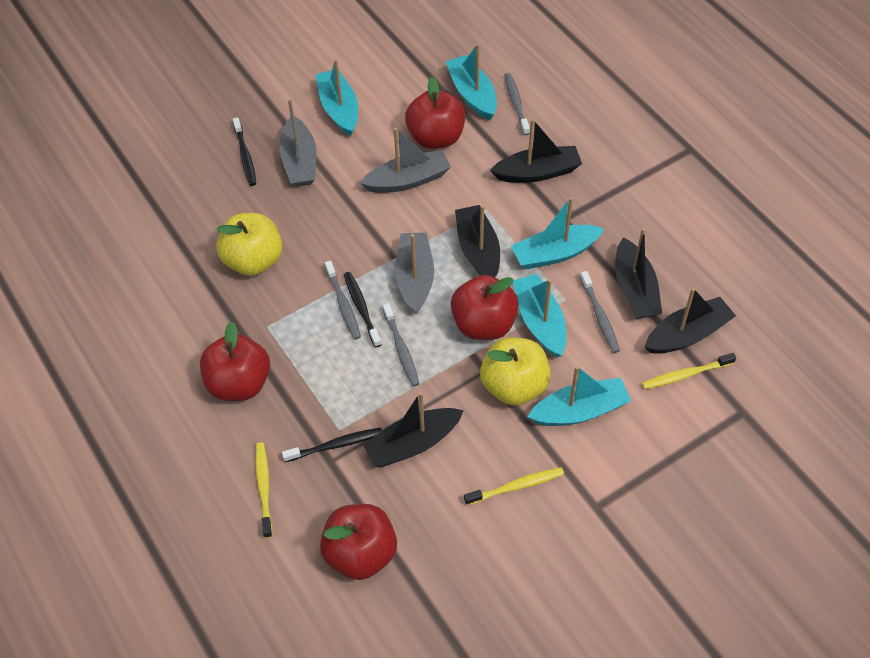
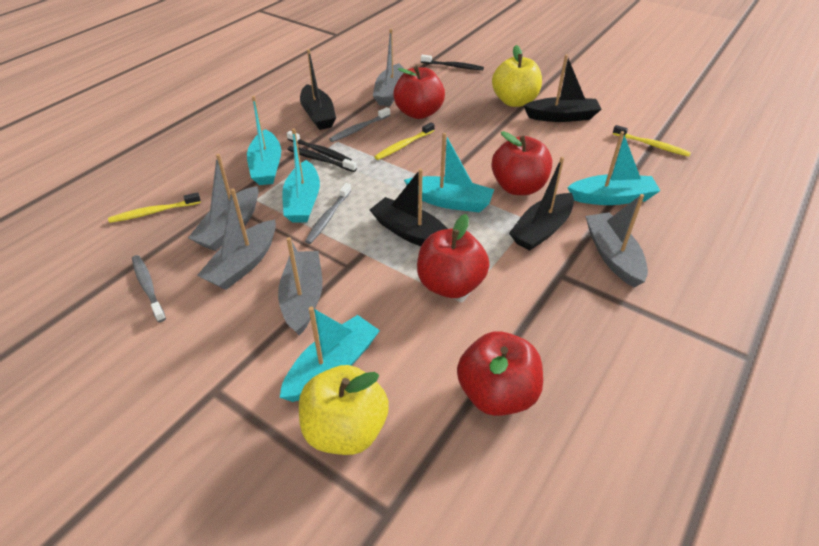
black boat: 5 -> 4
grey boat: 3 -> 5
grey toothbrush: 4 -> 3

